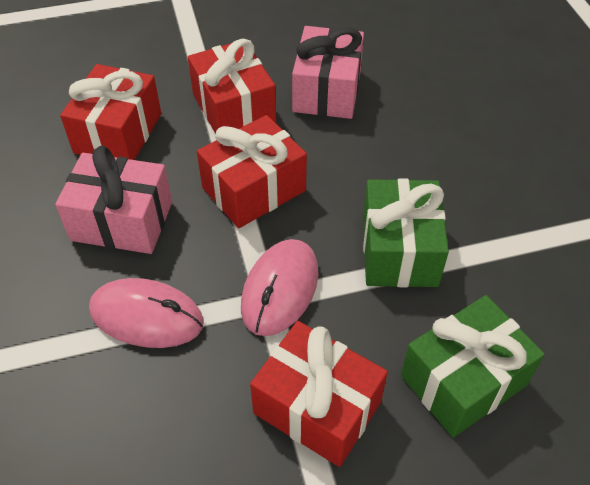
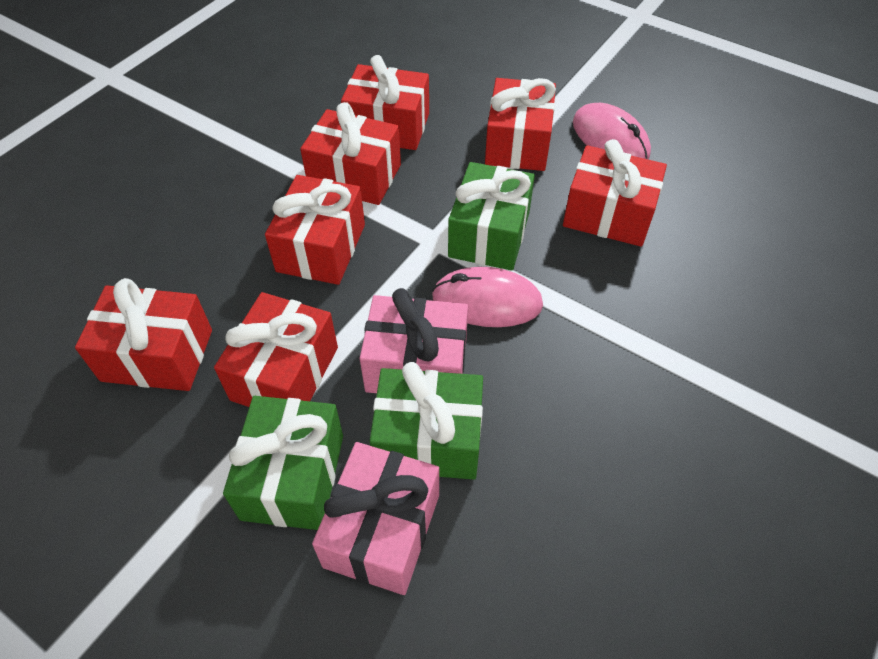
green gift: 2 -> 3
red gift: 4 -> 7

